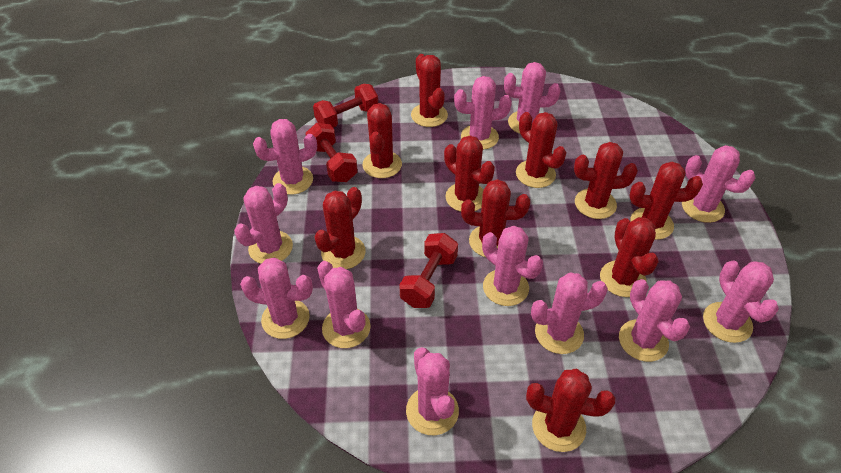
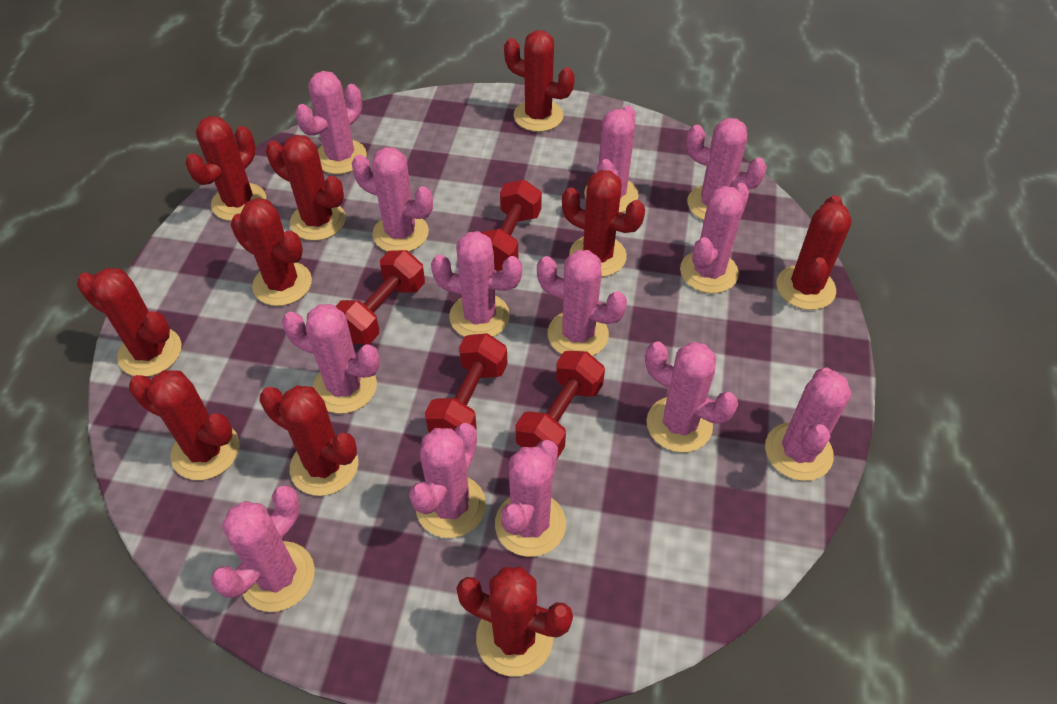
pink cactus: 12 -> 13
red dumbbell: 3 -> 4

